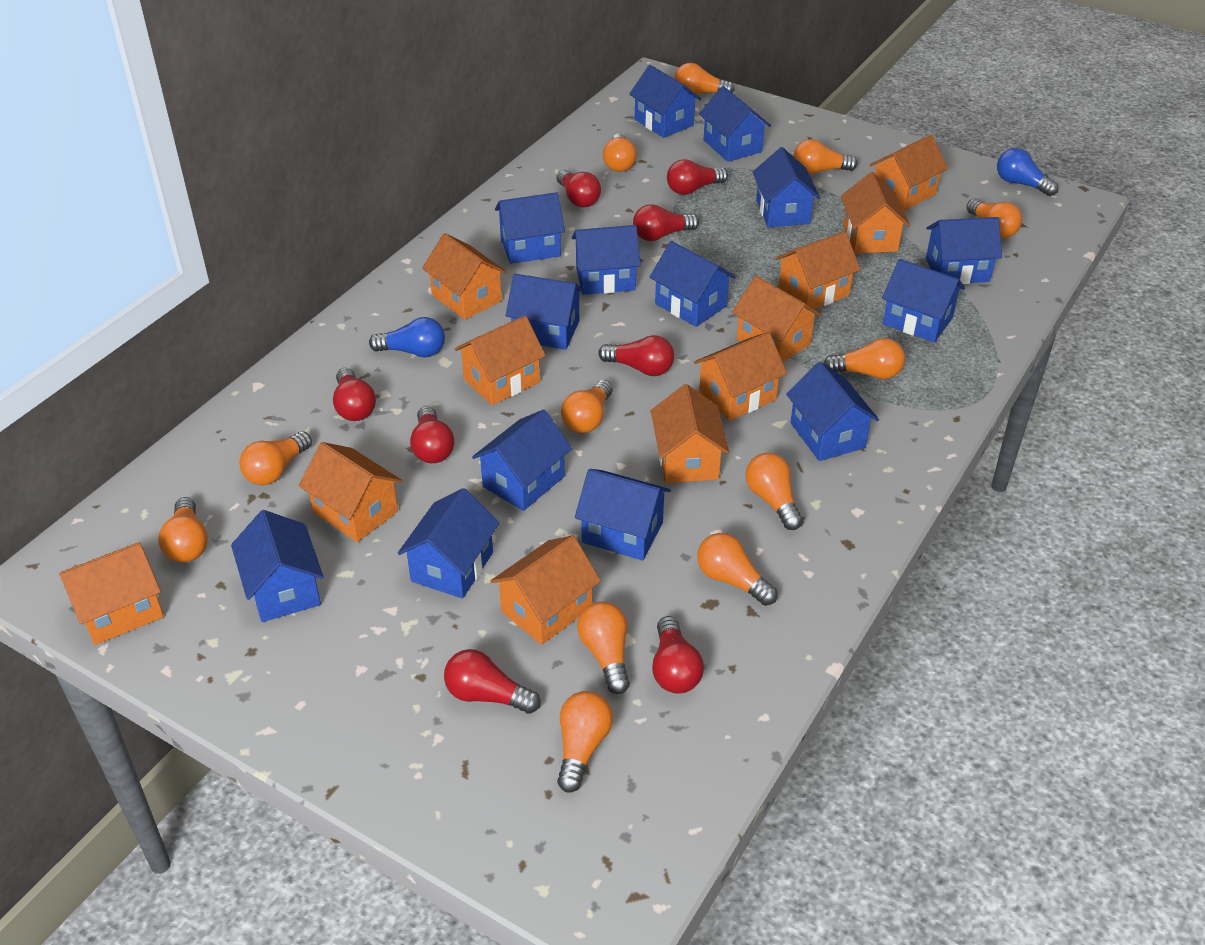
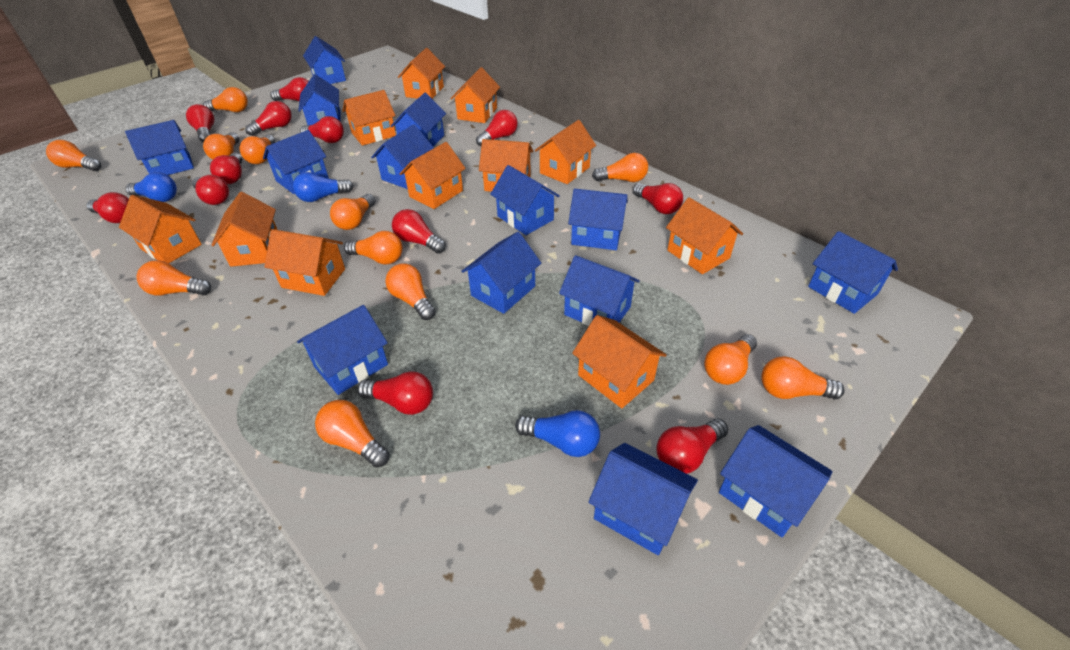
blue light bulb: 2 -> 3
red light bulb: 8 -> 12

